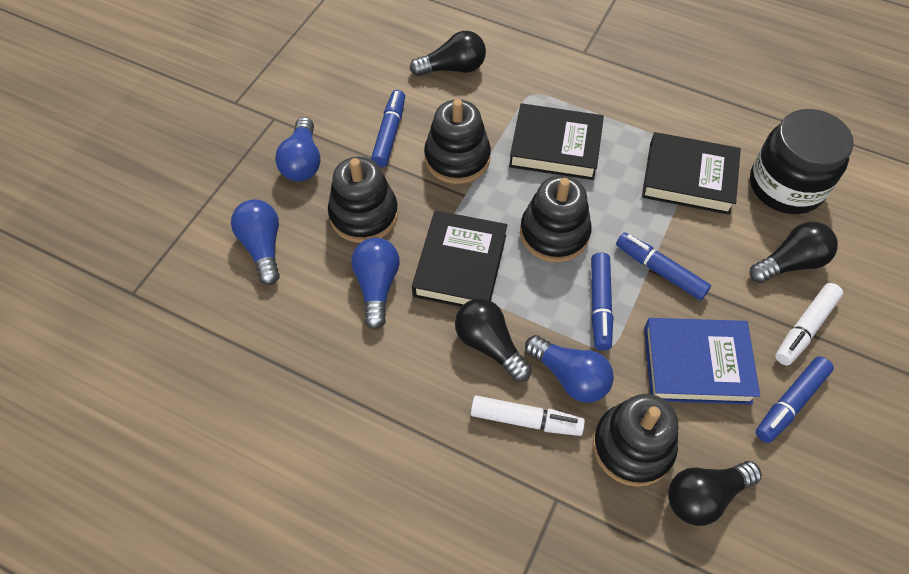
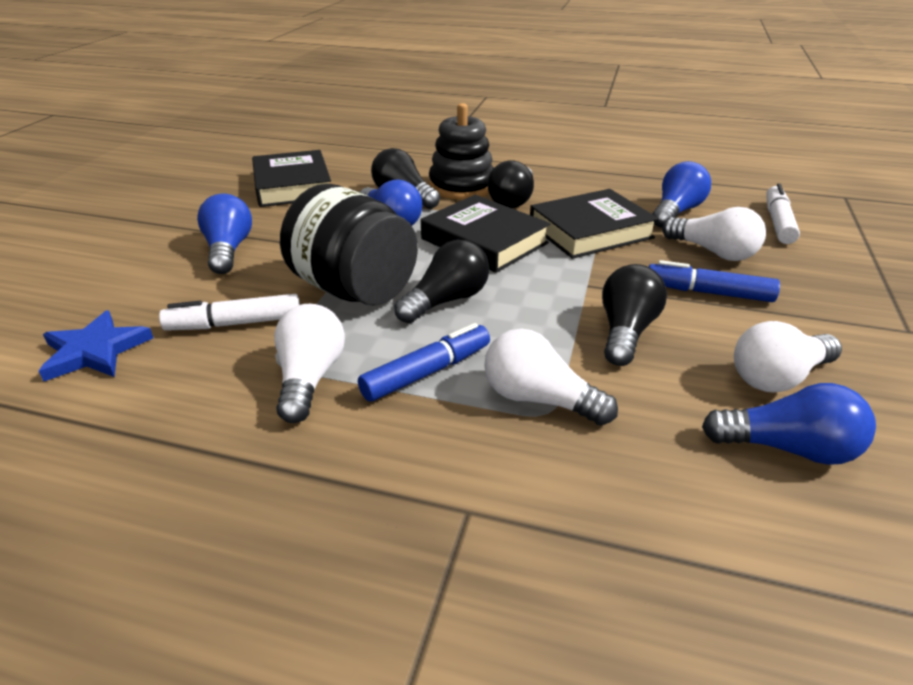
black stacking toy: 4 -> 1
blue book: 1 -> 0
blue marker: 4 -> 2
blue star: 0 -> 1
white light bulb: 0 -> 4

